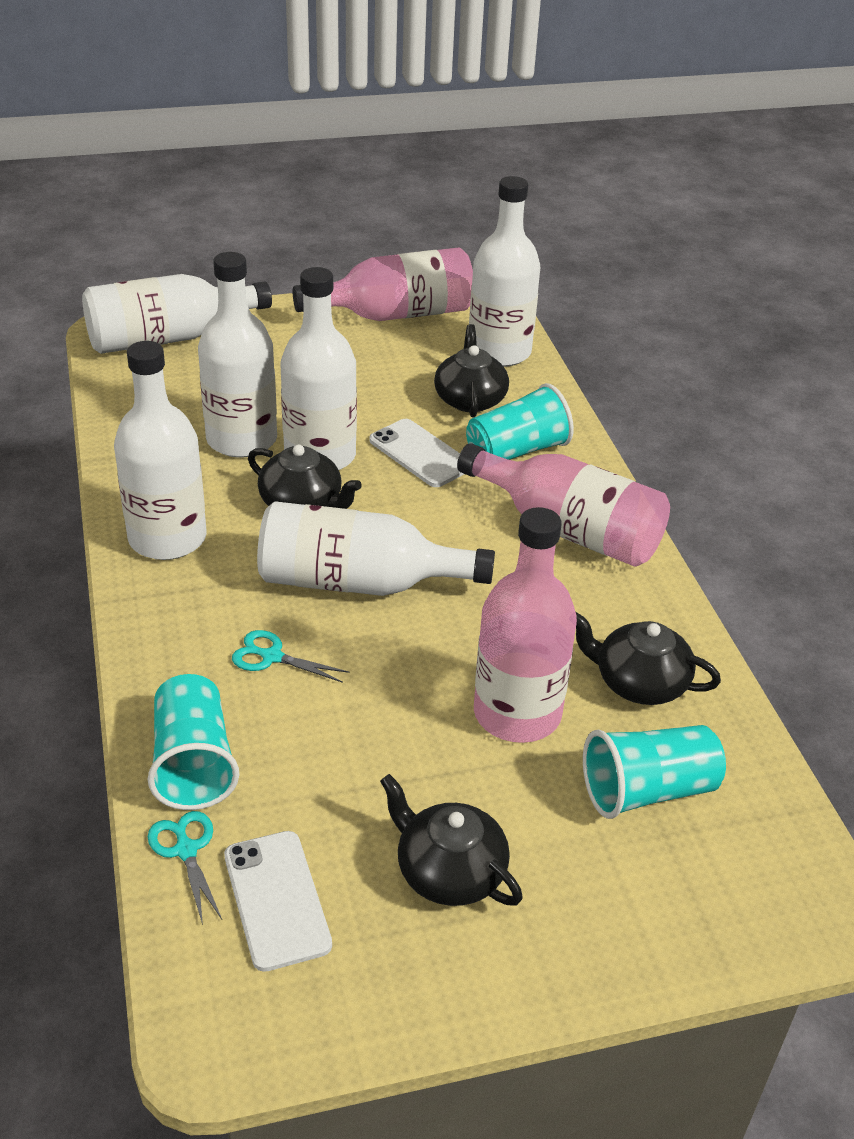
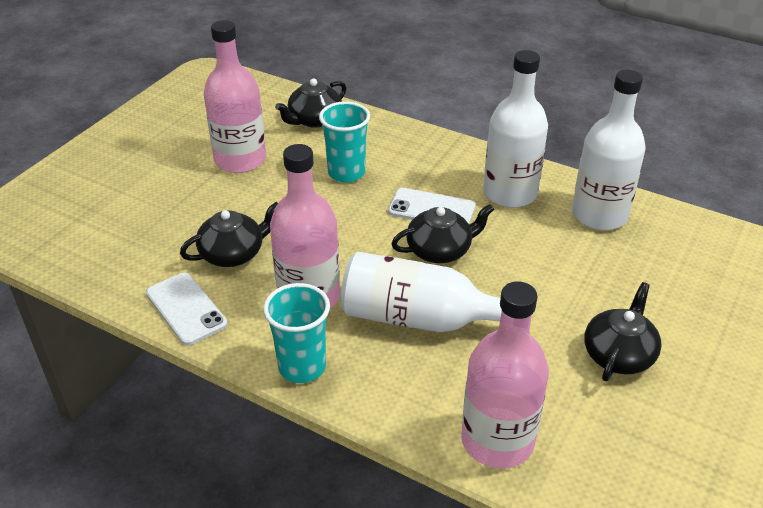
turquoise cup: 3 -> 2
turquoise scissors: 2 -> 0
white bottle: 6 -> 3

